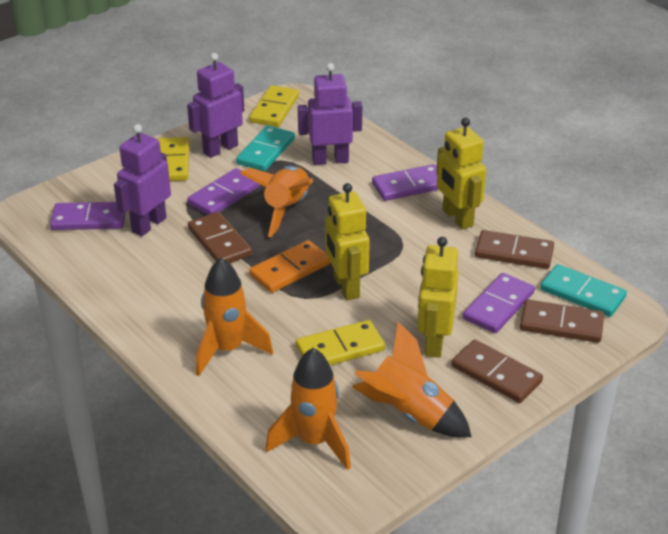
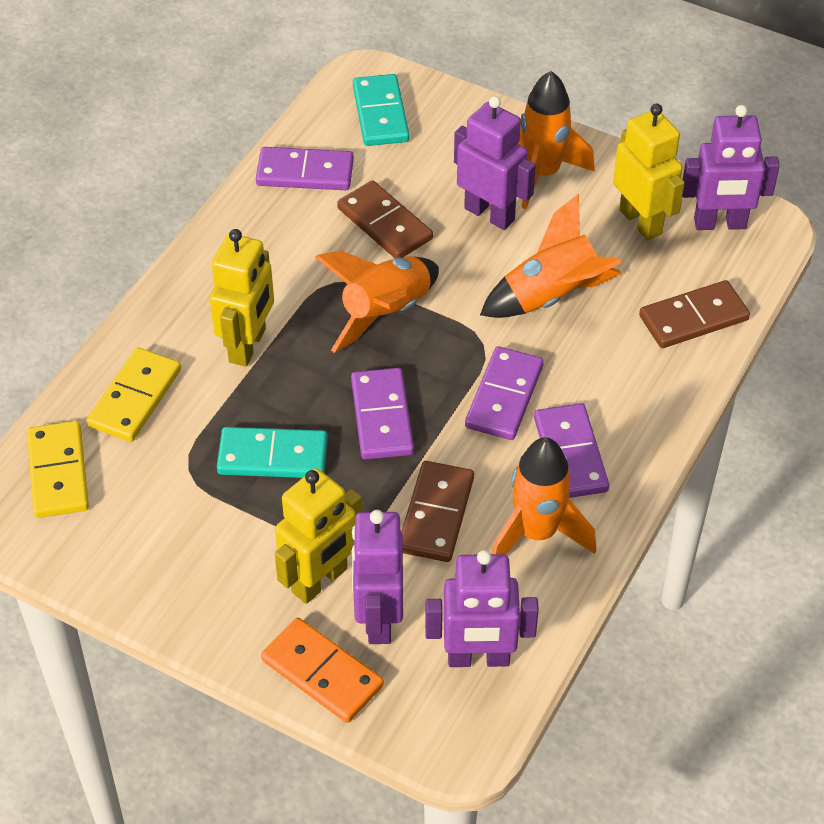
brown domino: 4 -> 3
purple robot: 3 -> 4
yellow domino: 3 -> 2

